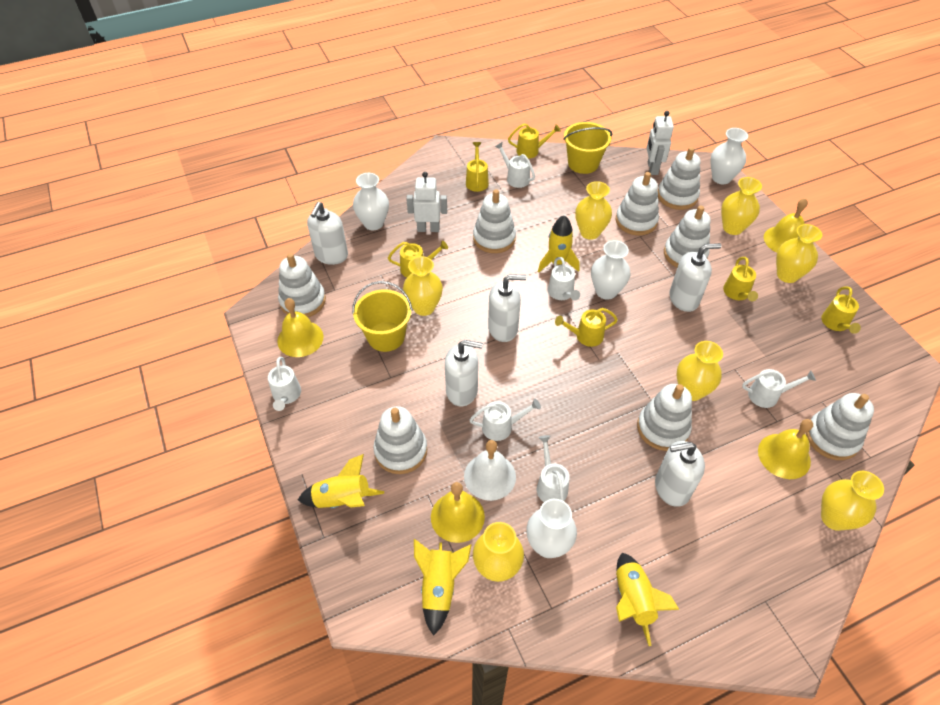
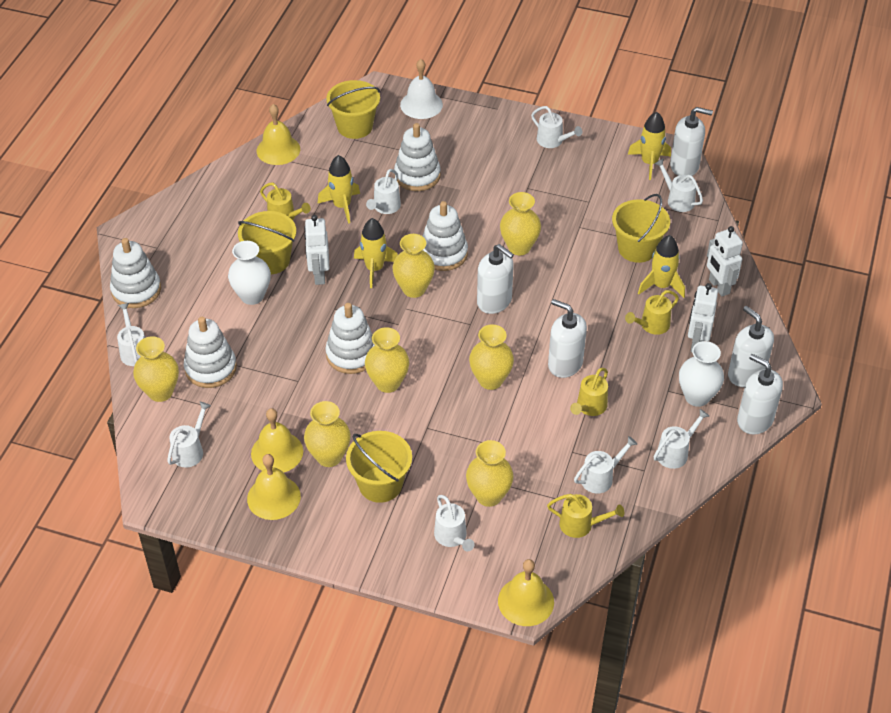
white robot: 2 -> 3
white stacking toy: 8 -> 5
white vase: 4 -> 2
white watering can: 6 -> 8
yellow bucket: 2 -> 4
yellow watering can: 6 -> 4

